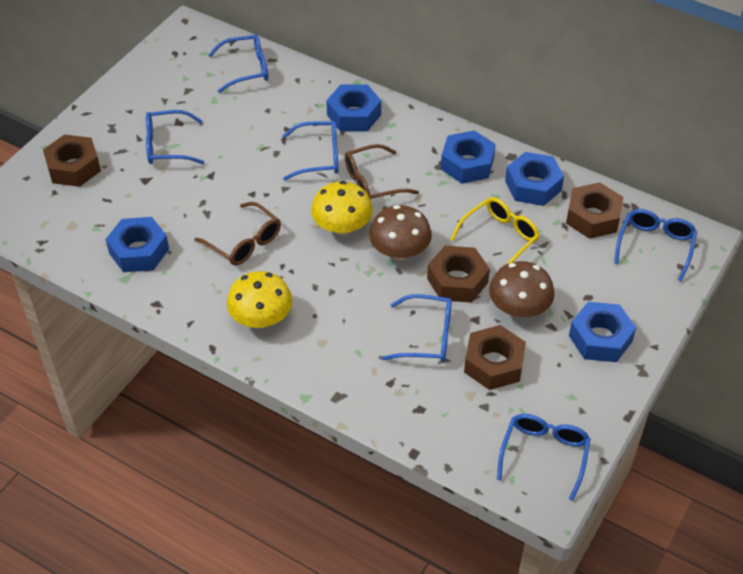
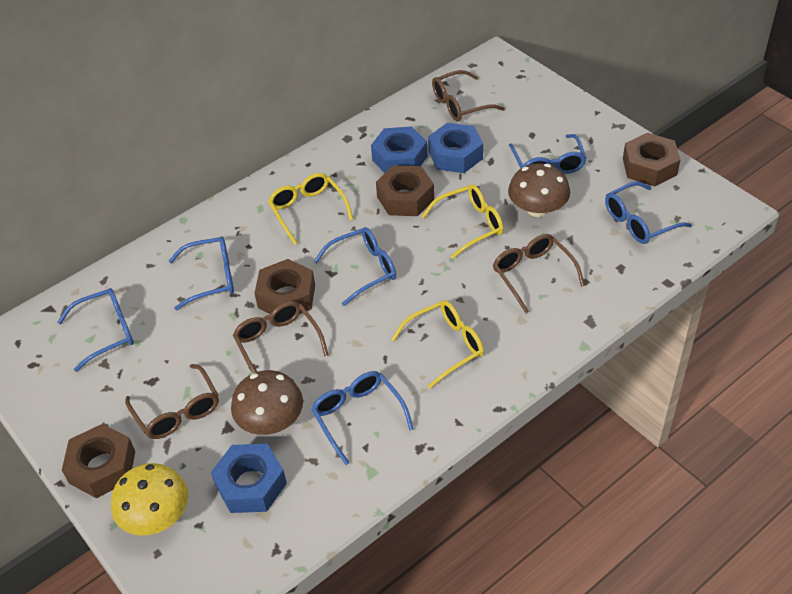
blue nut: 5 -> 3
brown glasses: 2 -> 4
yellow glasses: 1 -> 3
yellow mushroom: 2 -> 1

